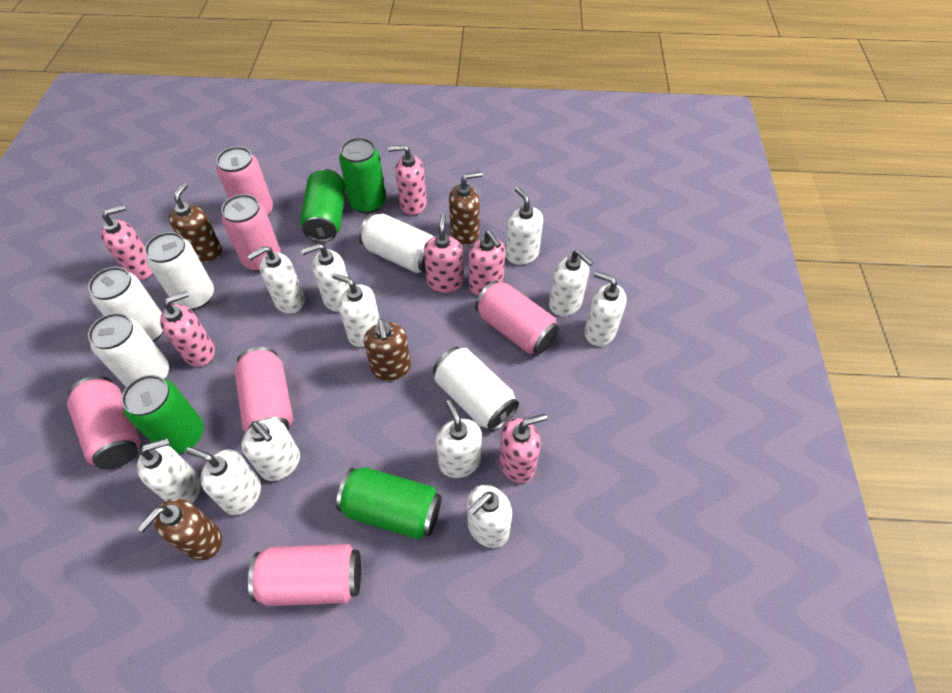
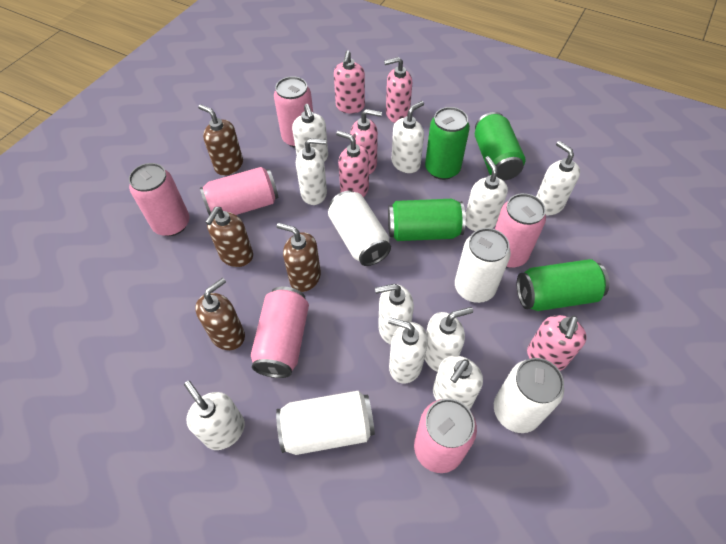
pink soap dispenser: 6 -> 5
white can: 5 -> 4
white soap dispenser: 11 -> 10

